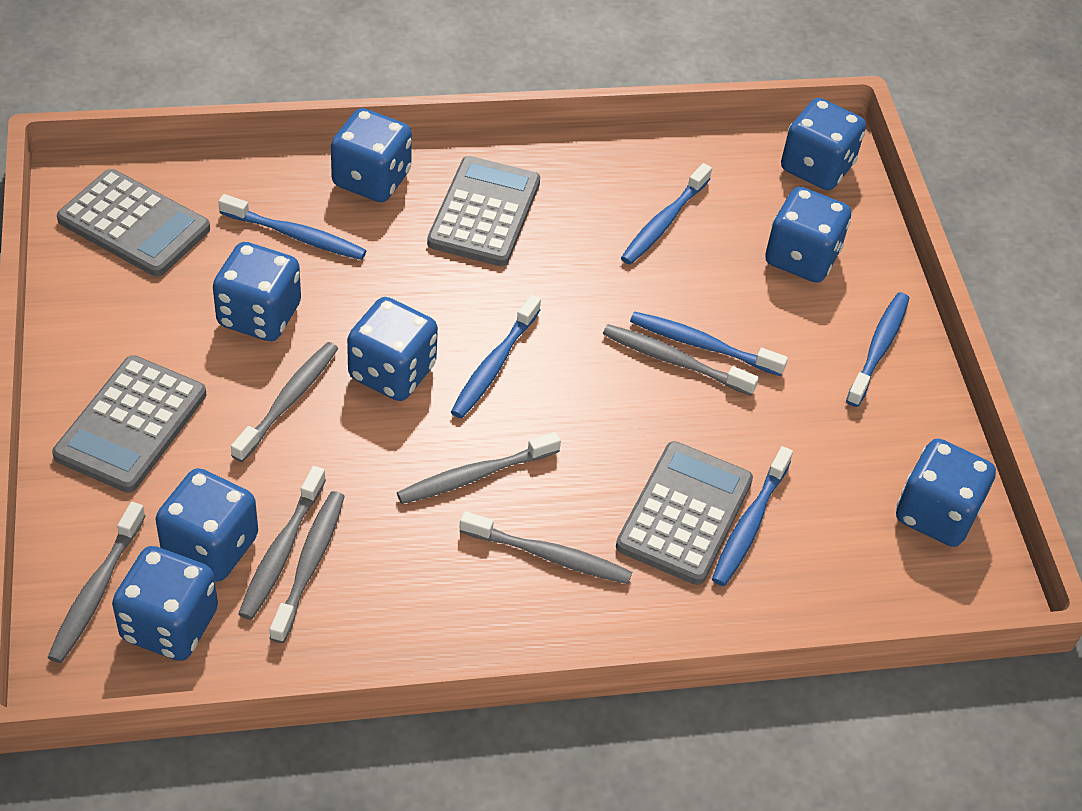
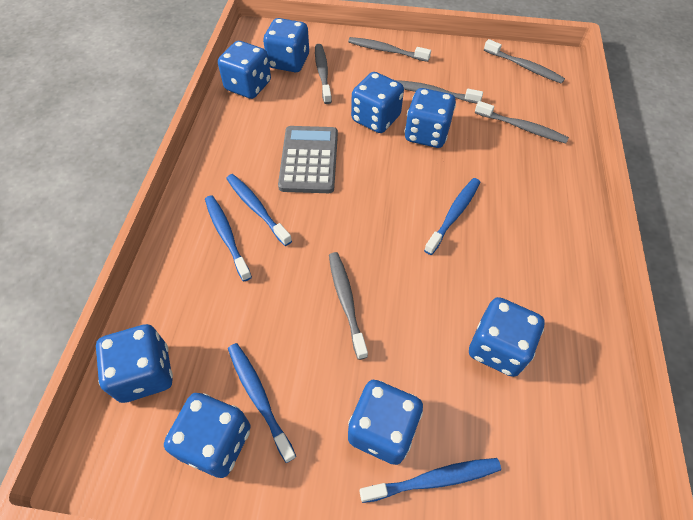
blue toothbrush: 6 -> 5
grey calculator: 4 -> 1
grey toothbrush: 7 -> 6

